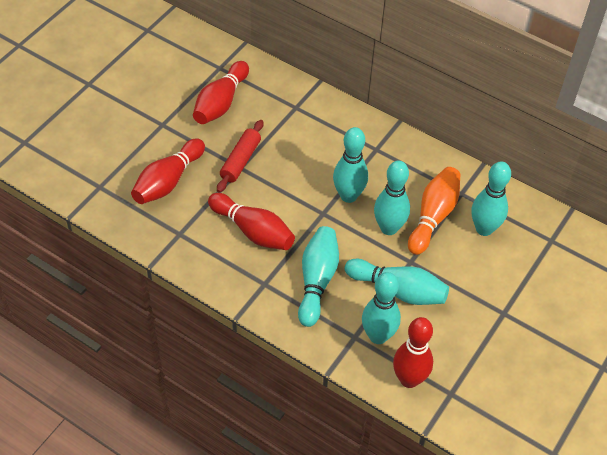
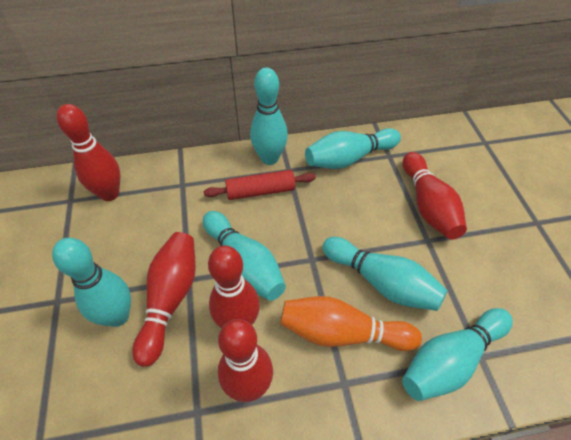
red bowling pin: 4 -> 5

